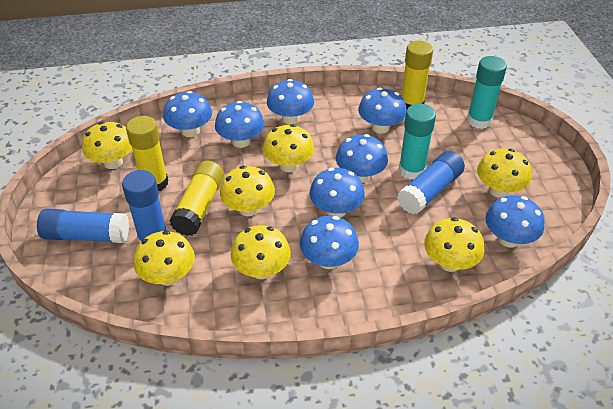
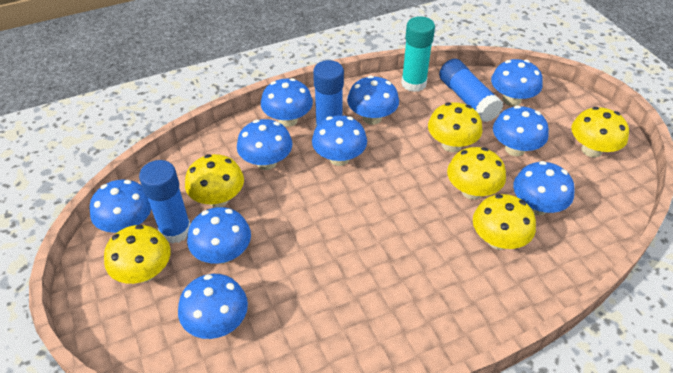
blue mushroom: 8 -> 10
turquoise glue stick: 2 -> 1
yellow glue stick: 3 -> 0
yellow mushroom: 7 -> 6

